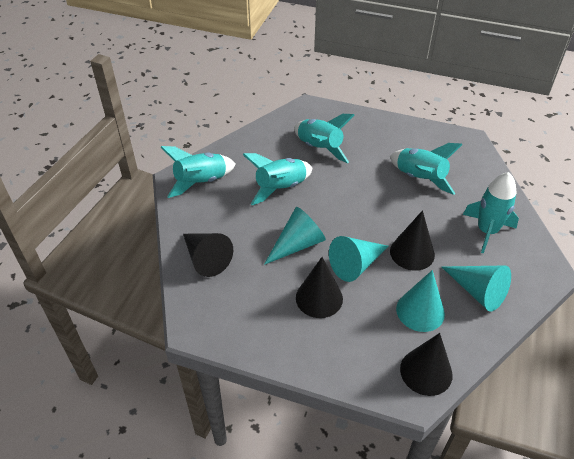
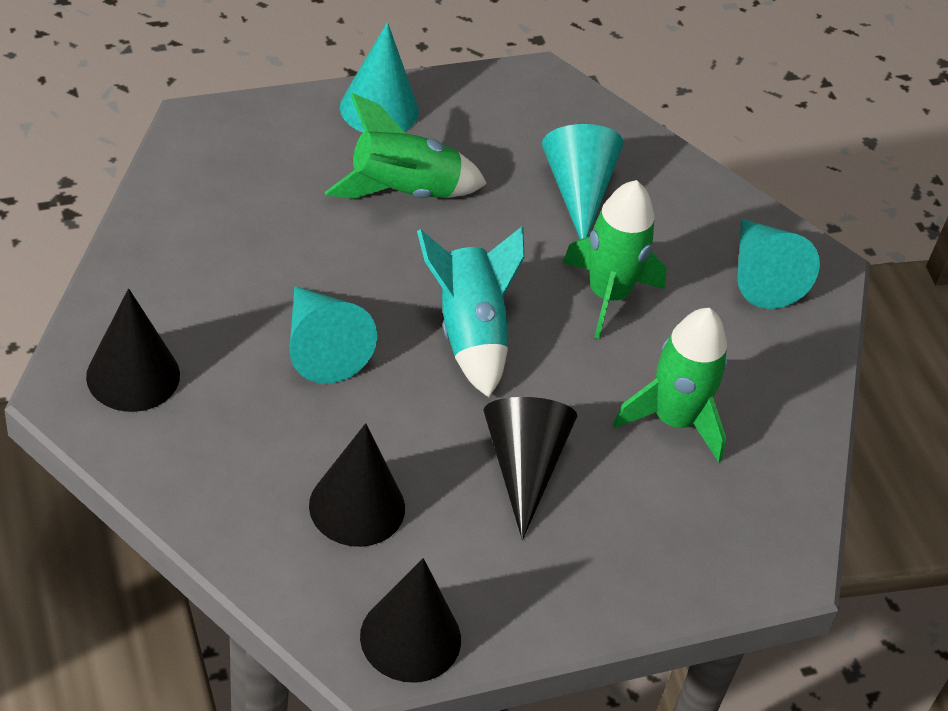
green rocket: 0 -> 3
turquoise rocket: 5 -> 1

